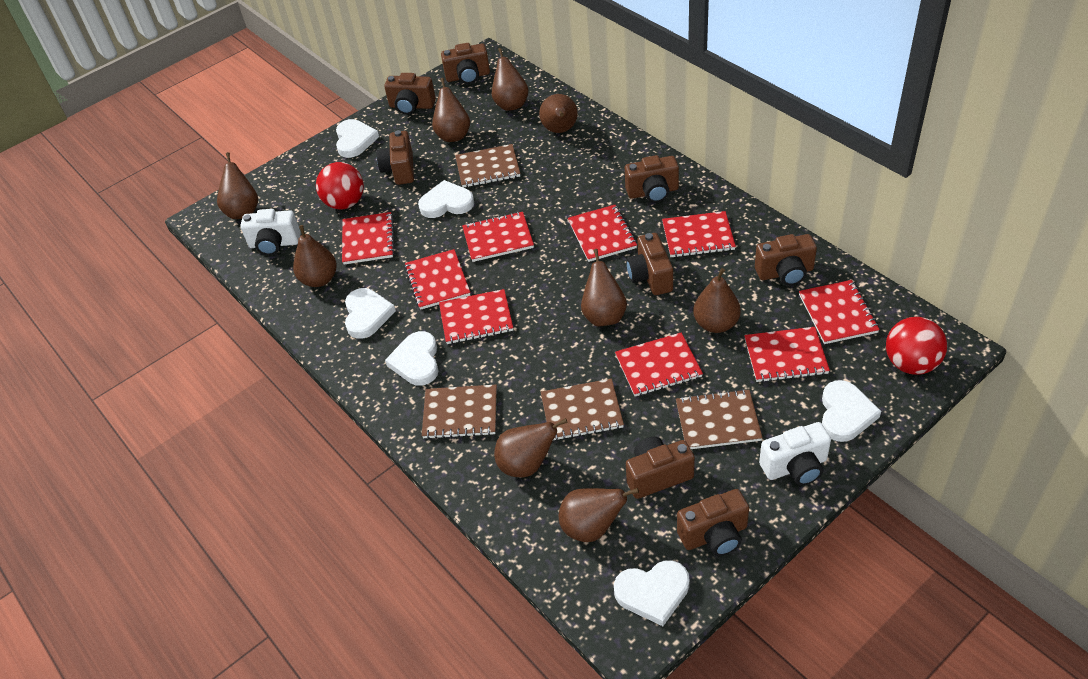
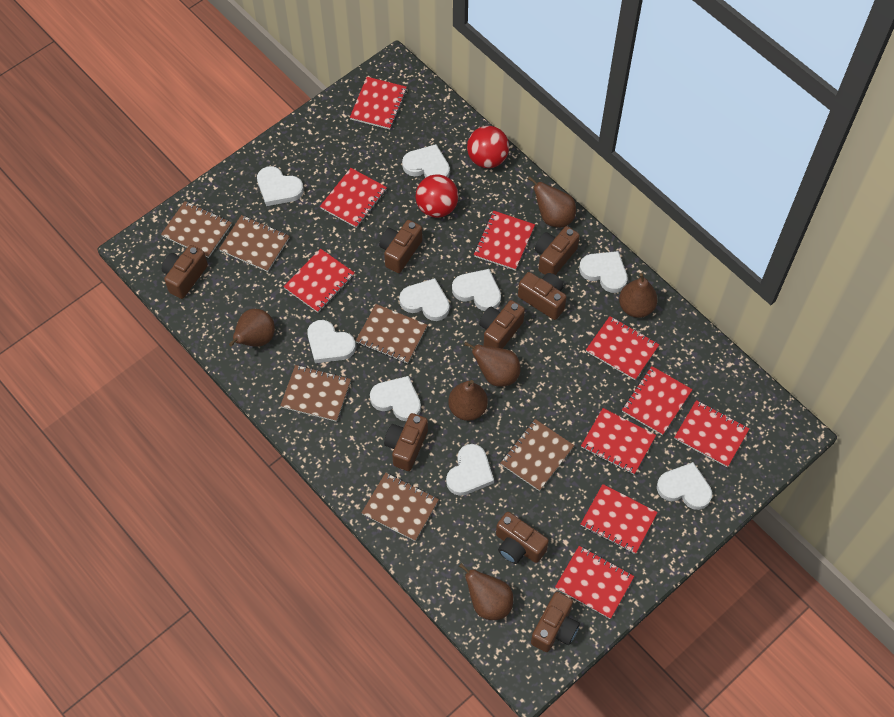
brown notebook: 4 -> 6
brown pear: 9 -> 6
red notebook: 9 -> 10
white camera: 2 -> 0
white heart: 6 -> 9

